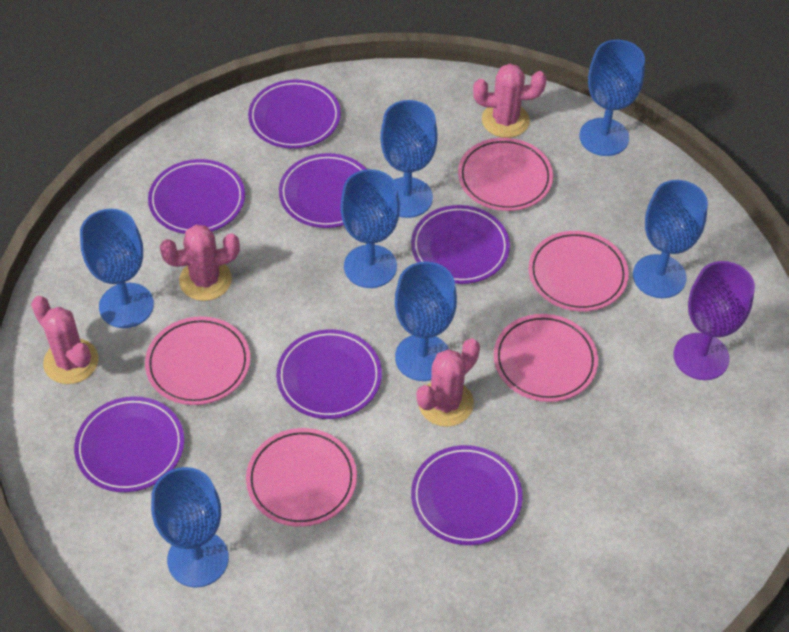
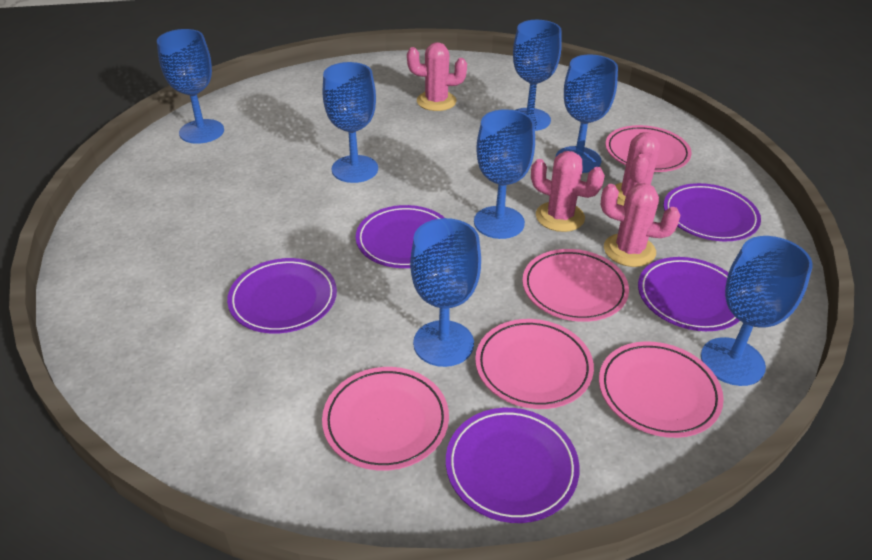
purple goblet: 1 -> 0
purple plate: 7 -> 5

